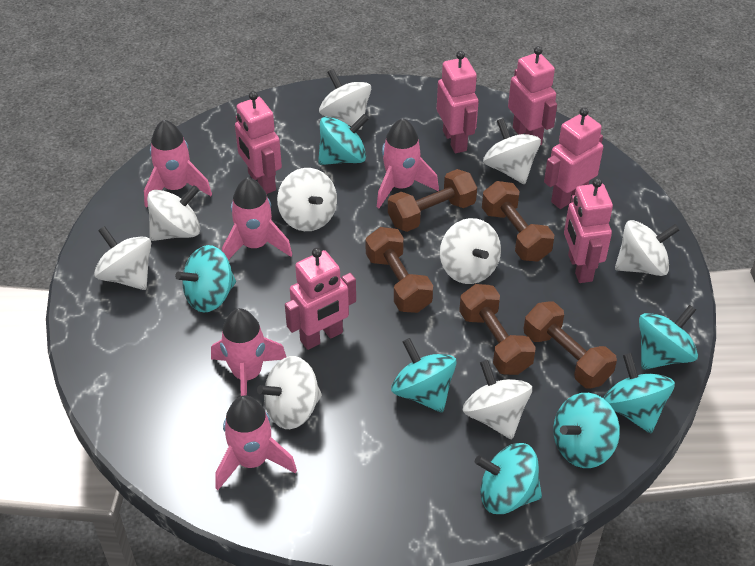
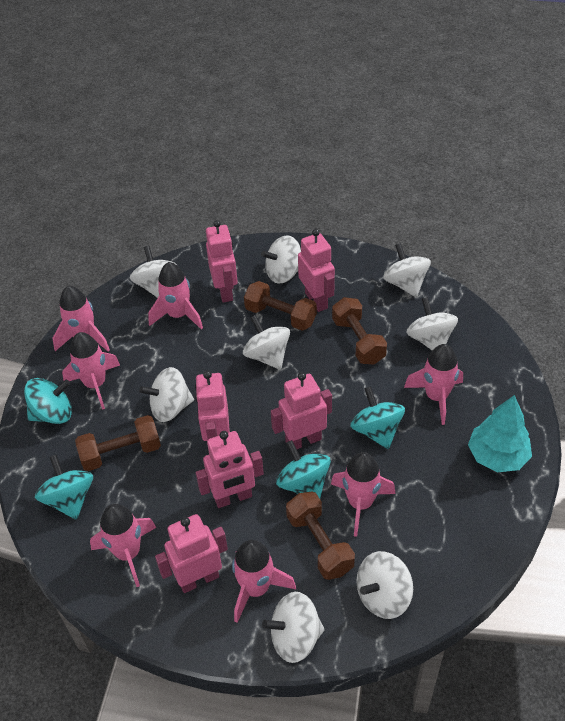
brown dumbbell: 5 -> 4
pink rocket: 5 -> 7
turquoise spinning top: 7 -> 4
turquoise tree: 0 -> 1
white spinning top: 9 -> 8

